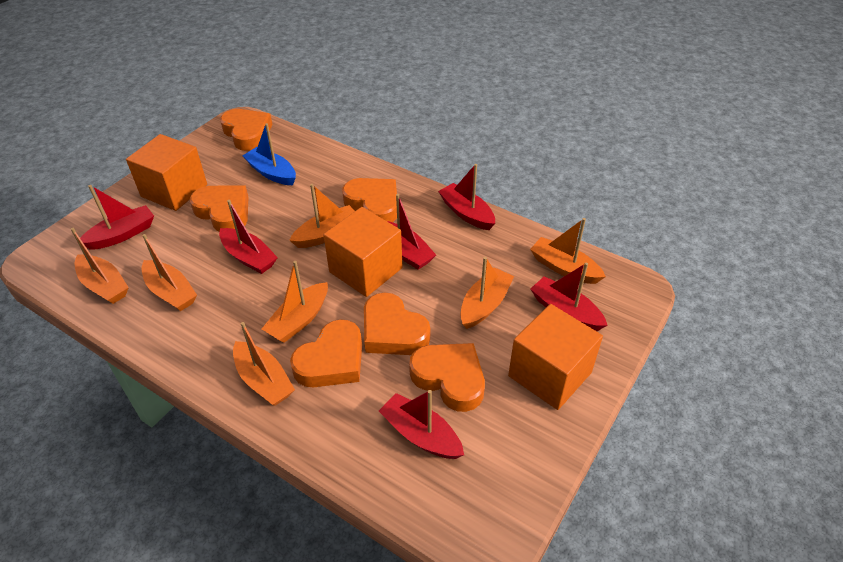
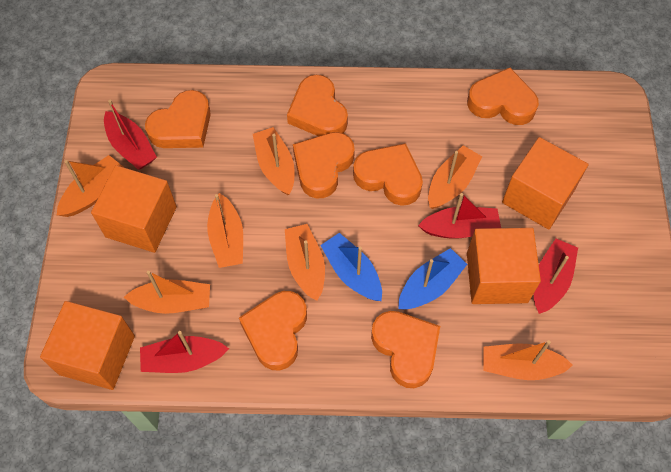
blue boat: 1 -> 2
orange cube: 3 -> 4
orange heart: 6 -> 7
red boat: 6 -> 4

